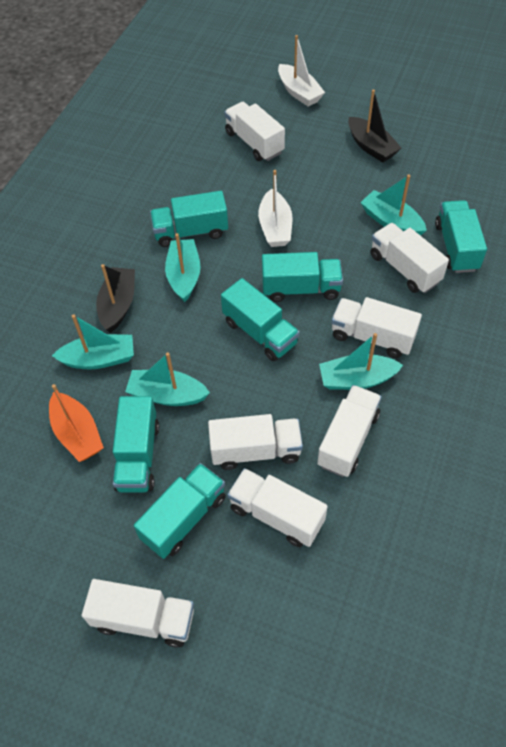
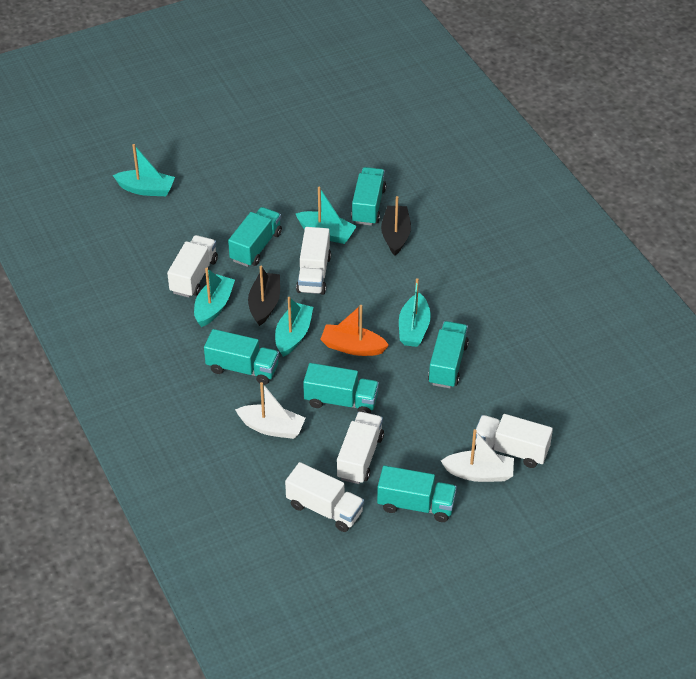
white truck: 7 -> 5

